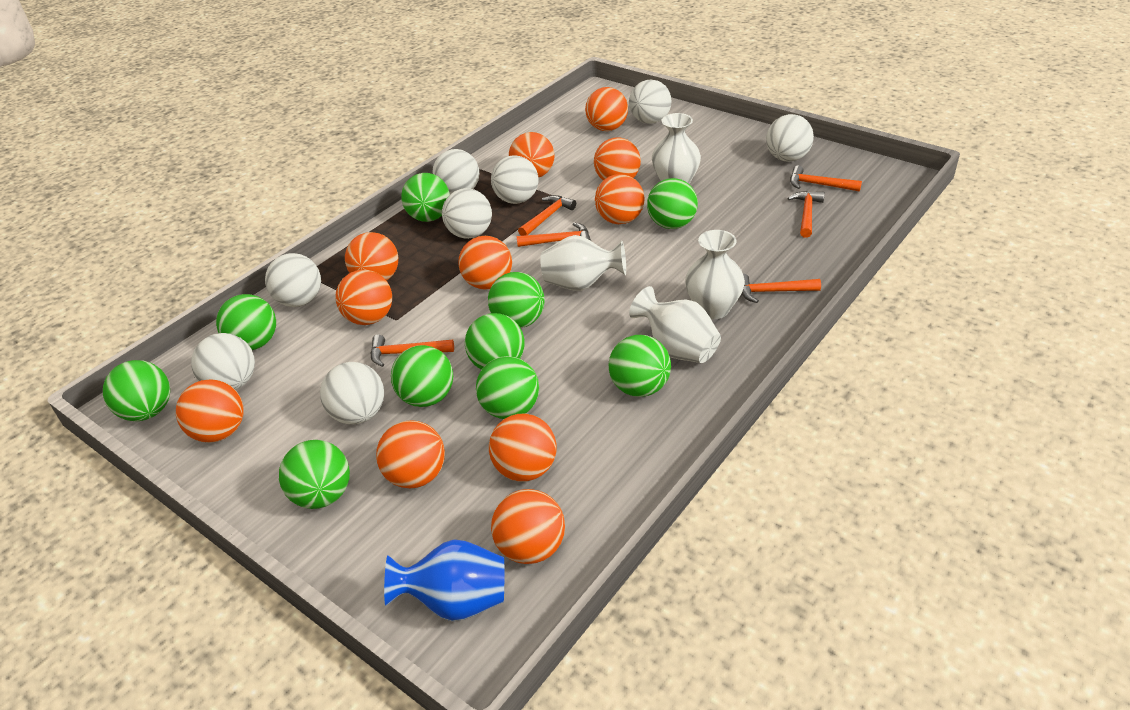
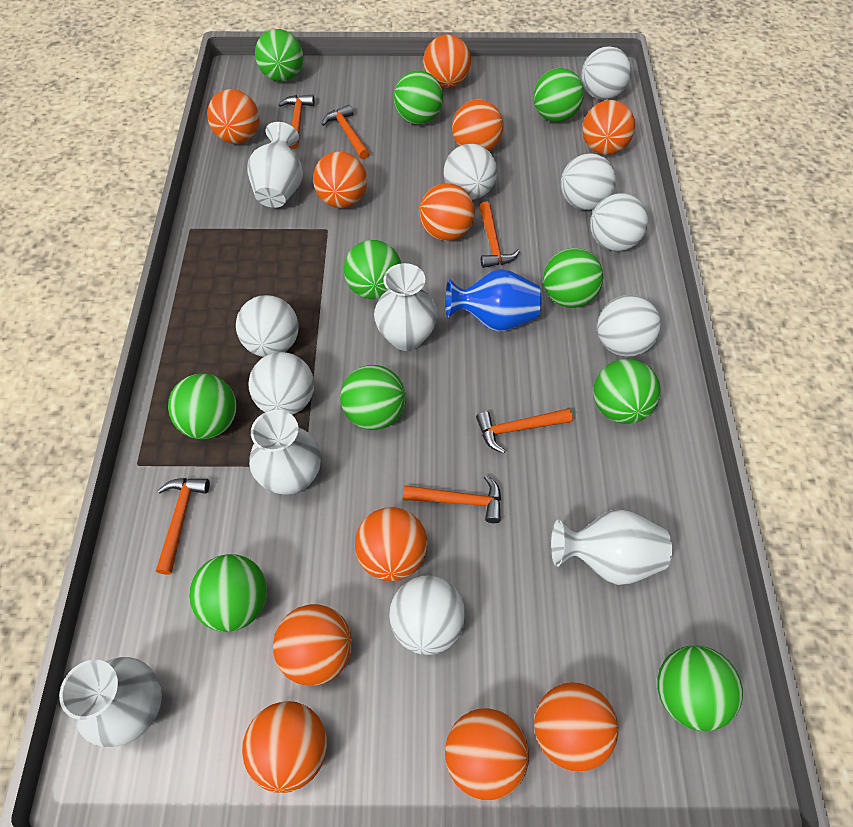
white vase: 4 -> 5

